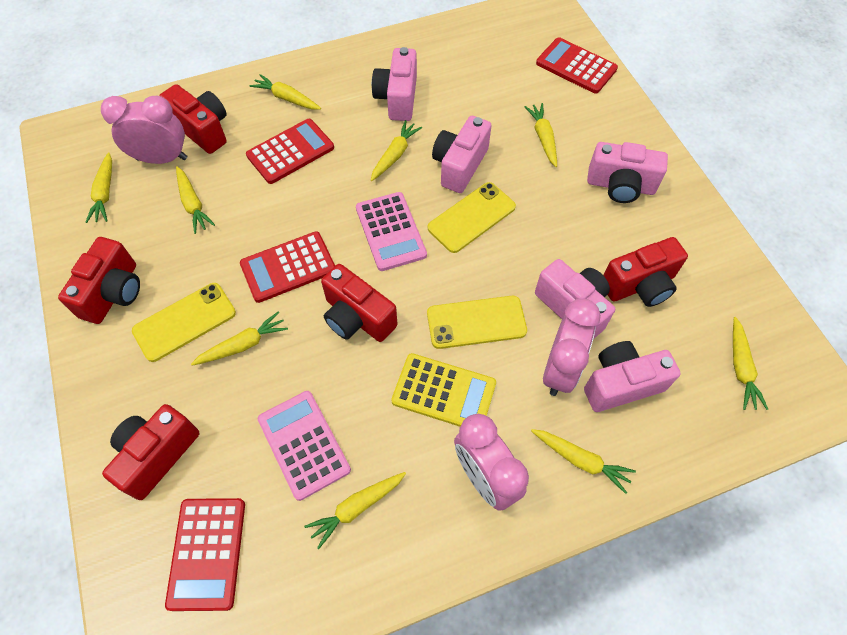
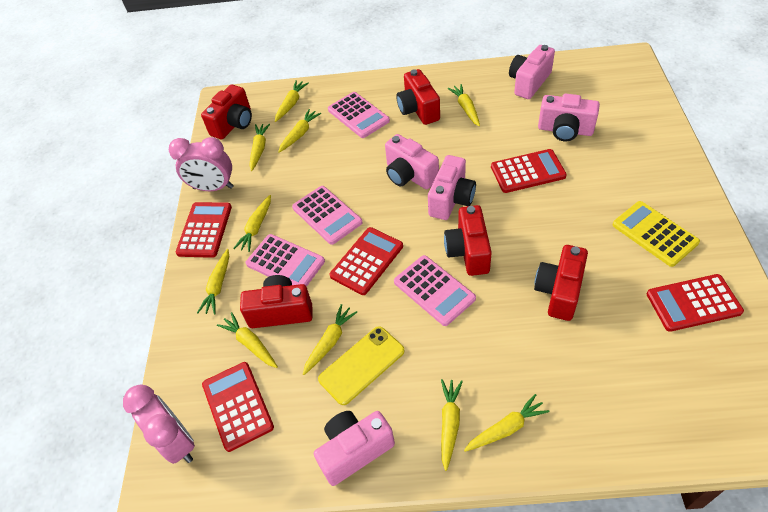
pink calculator: 2 -> 4
pink clock: 3 -> 2
red calculator: 4 -> 5
yellow carrot: 9 -> 10
yellow phone: 3 -> 1

